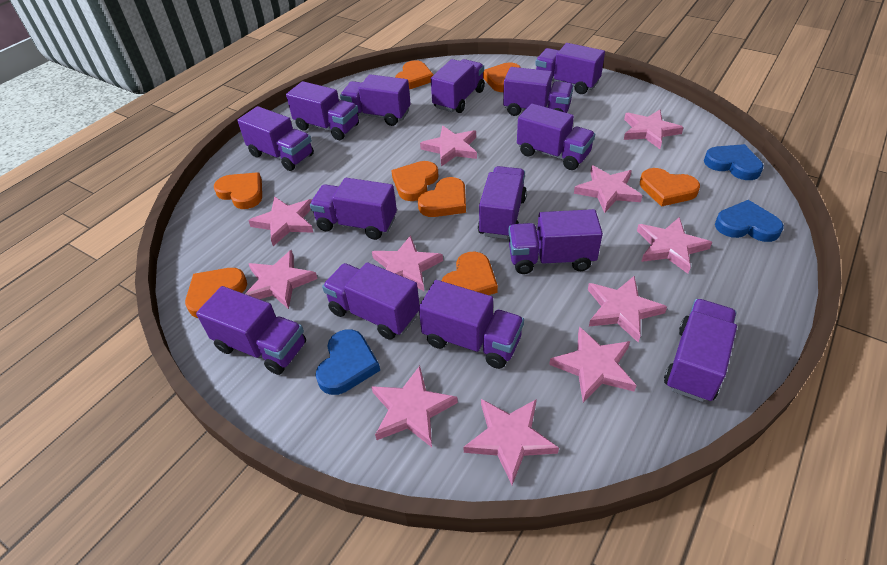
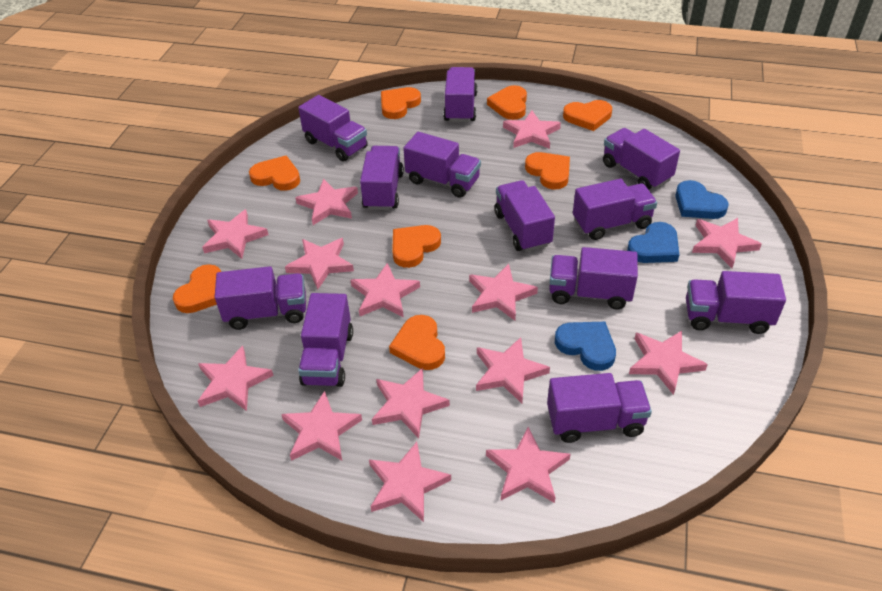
pink star: 11 -> 14
purple truck: 14 -> 12

